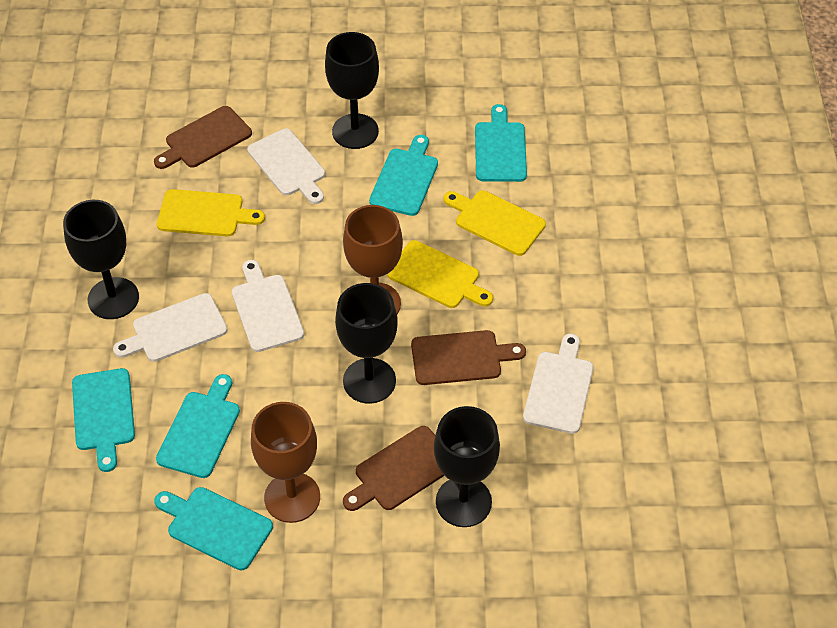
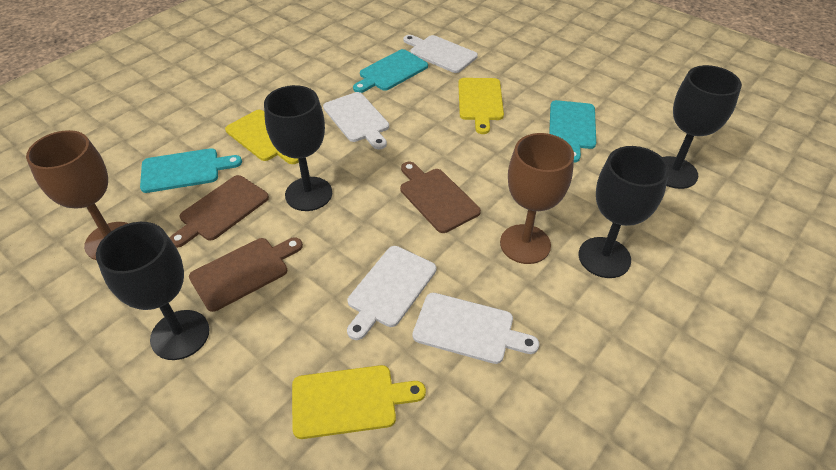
turquoise cutting board: 5 -> 3

